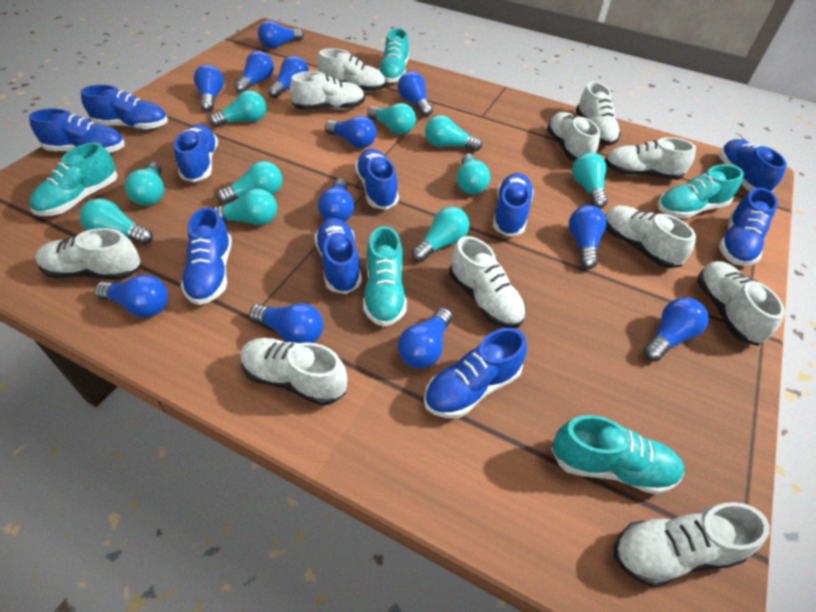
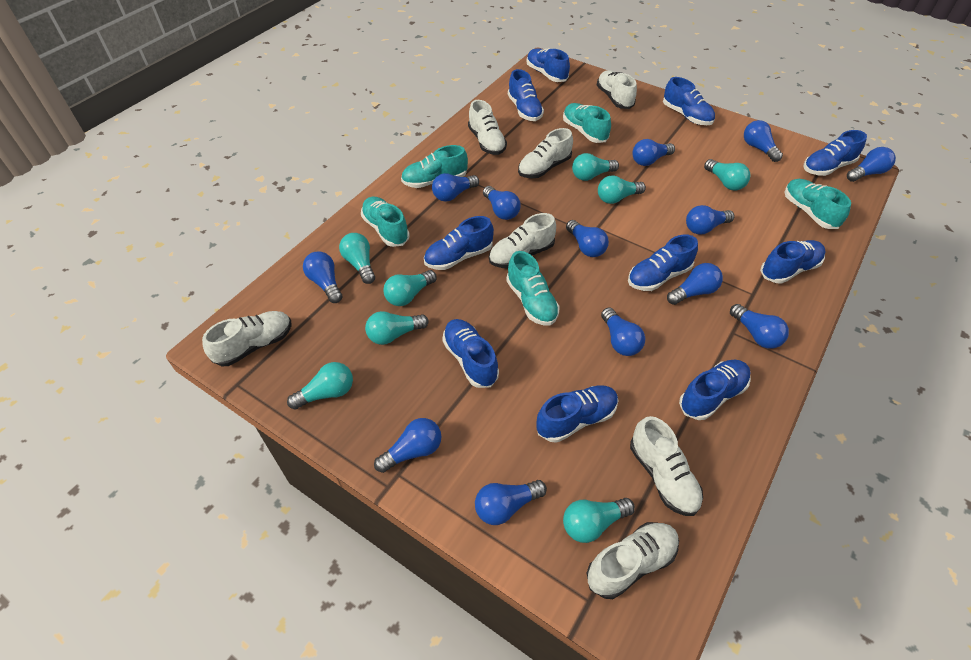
blue light bulb: 12 -> 13
turquoise light bulb: 10 -> 8
white shoe: 11 -> 7

